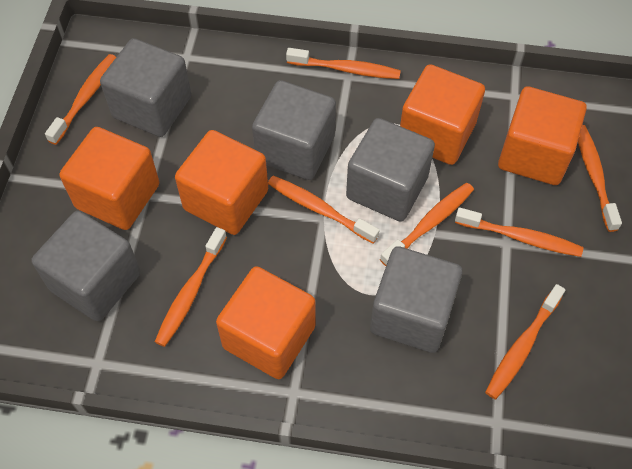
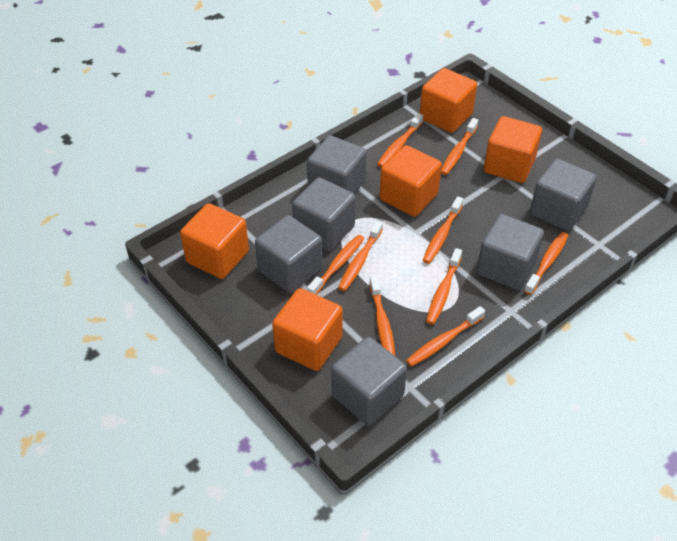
grey cube: 5 -> 6
orange toothbrush: 8 -> 9

